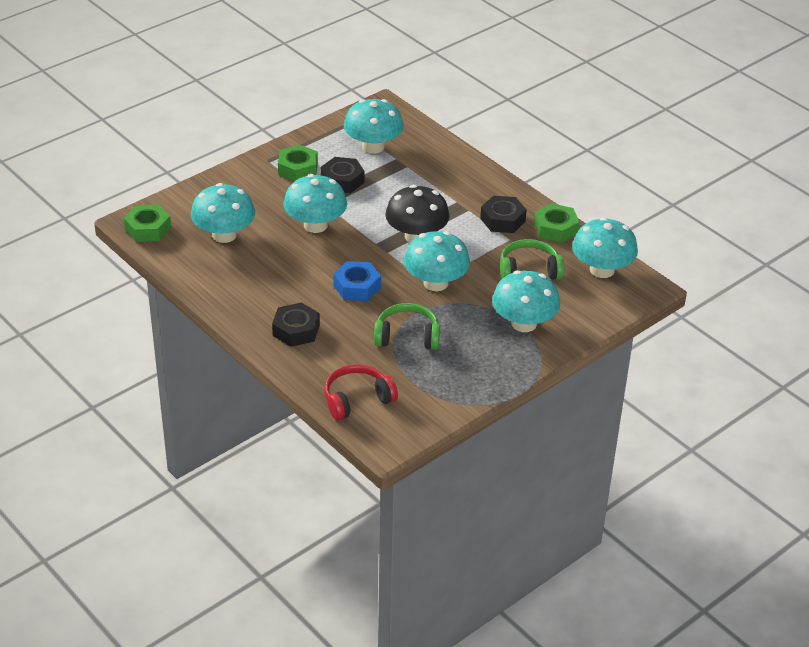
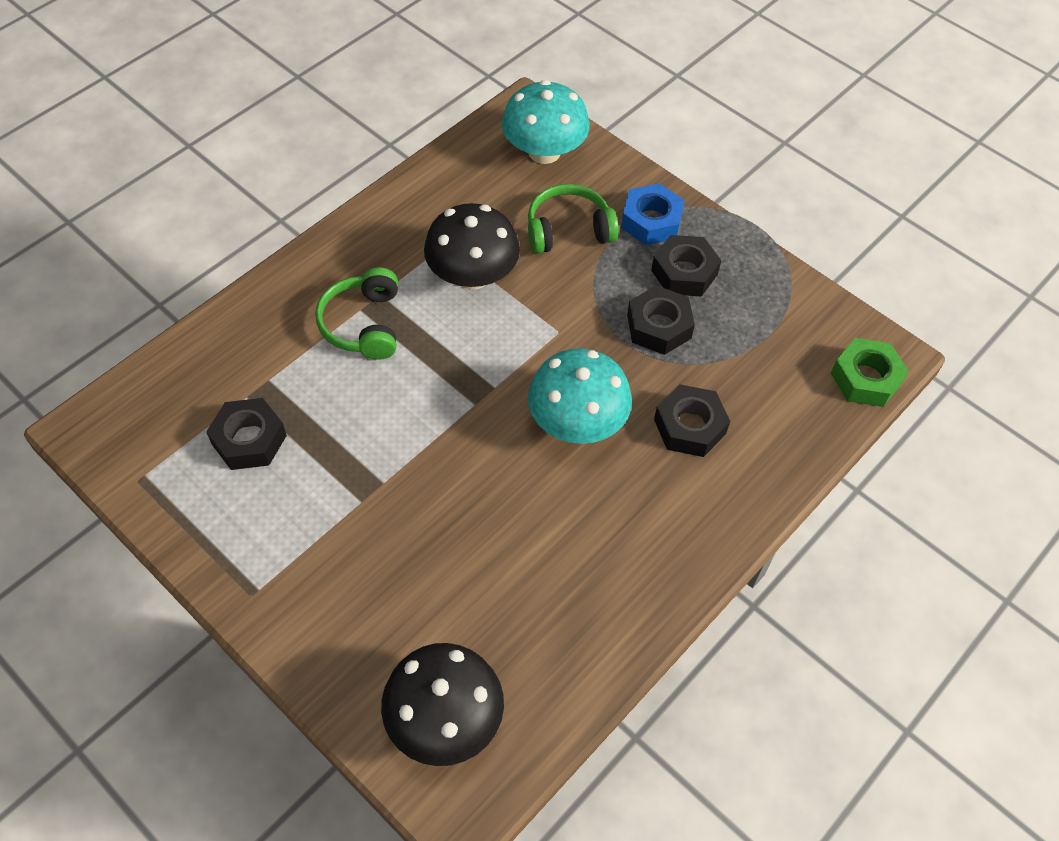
black mushroom: 1 -> 2
black nut: 3 -> 4
green nut: 3 -> 1
red headphones: 1 -> 0
turquoise mushroom: 6 -> 2

